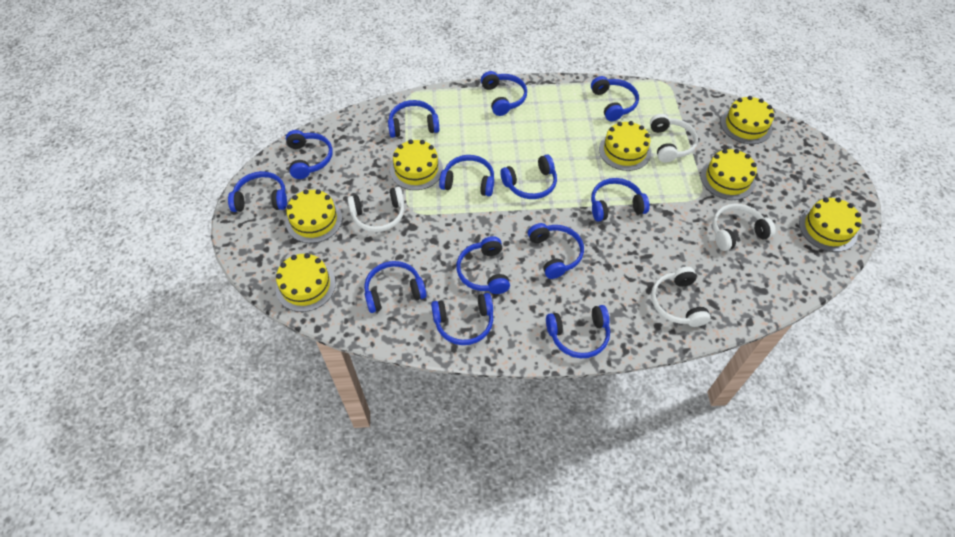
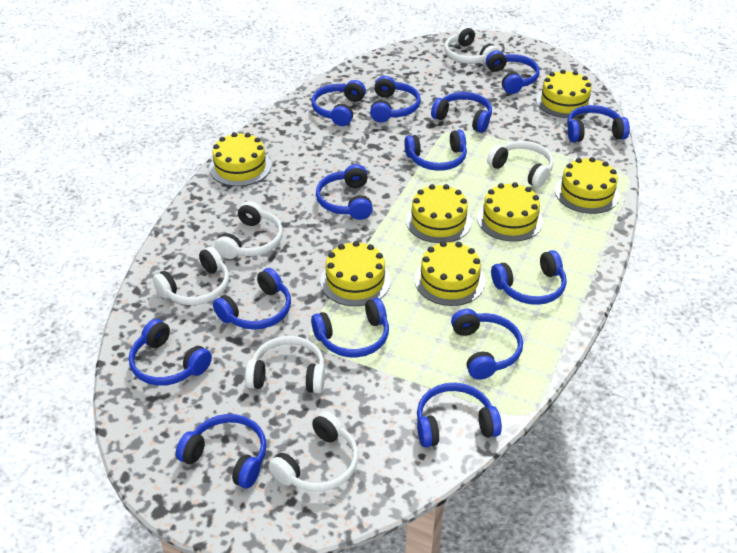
blue headphones: 13 -> 14
white headphones: 4 -> 6

